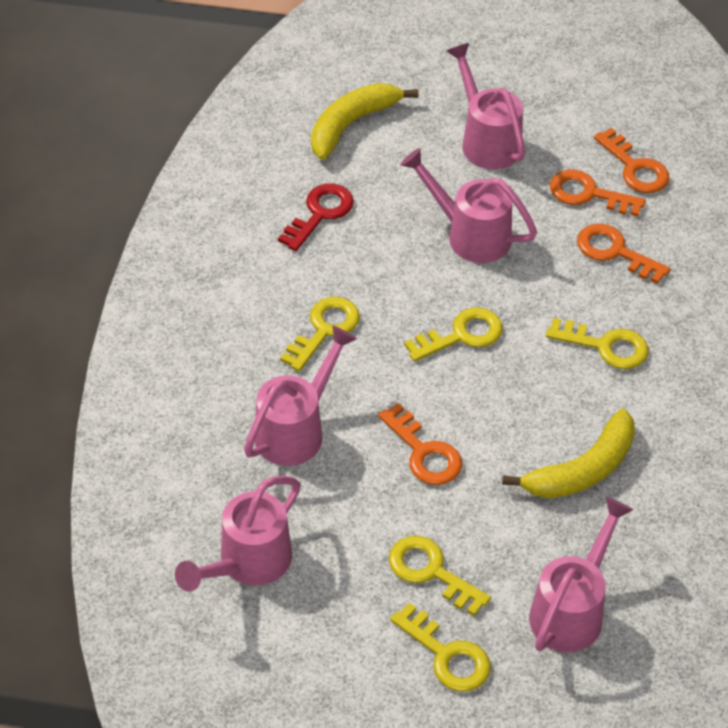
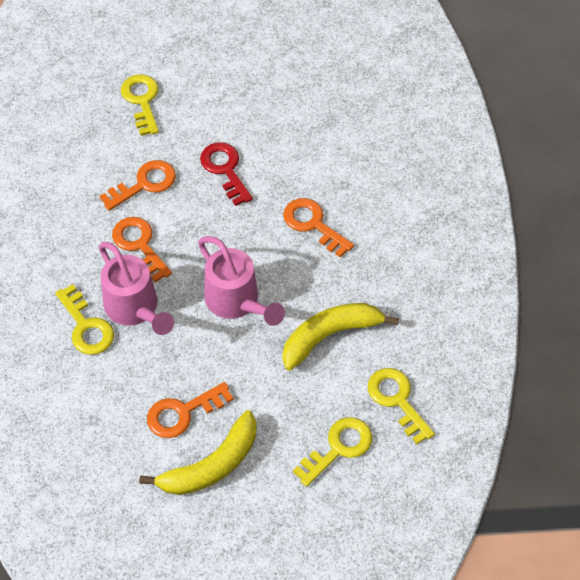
pink watering can: 5 -> 2
yellow key: 5 -> 4

